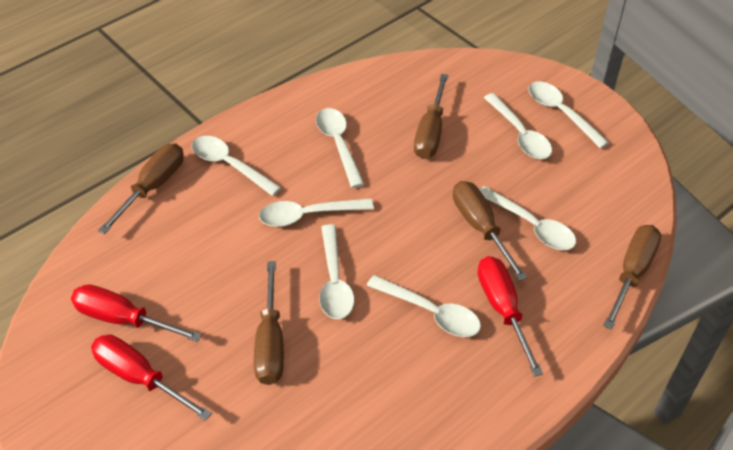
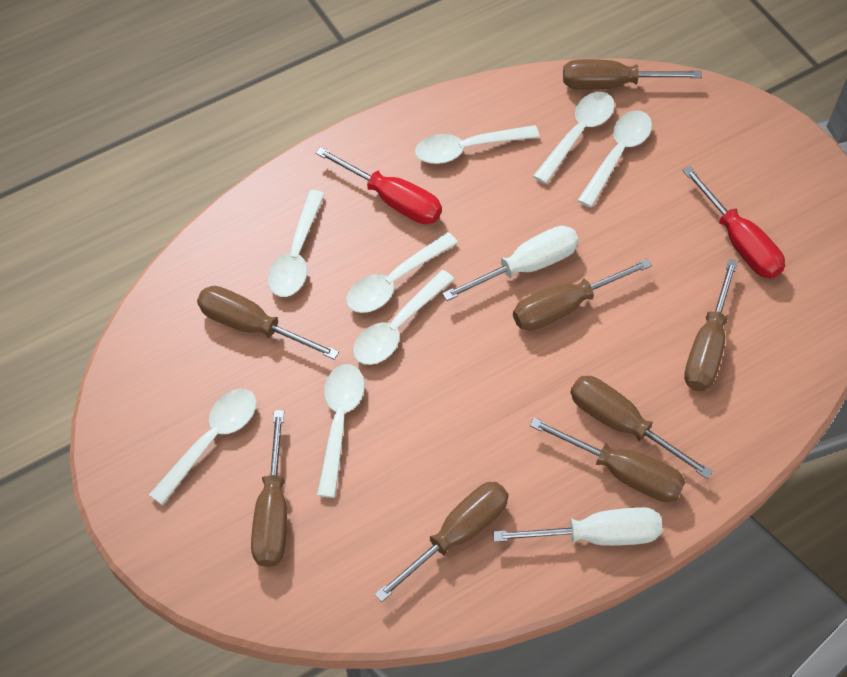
brown screwdriver: 5 -> 8
red screwdriver: 3 -> 2
white screwdriver: 0 -> 2

